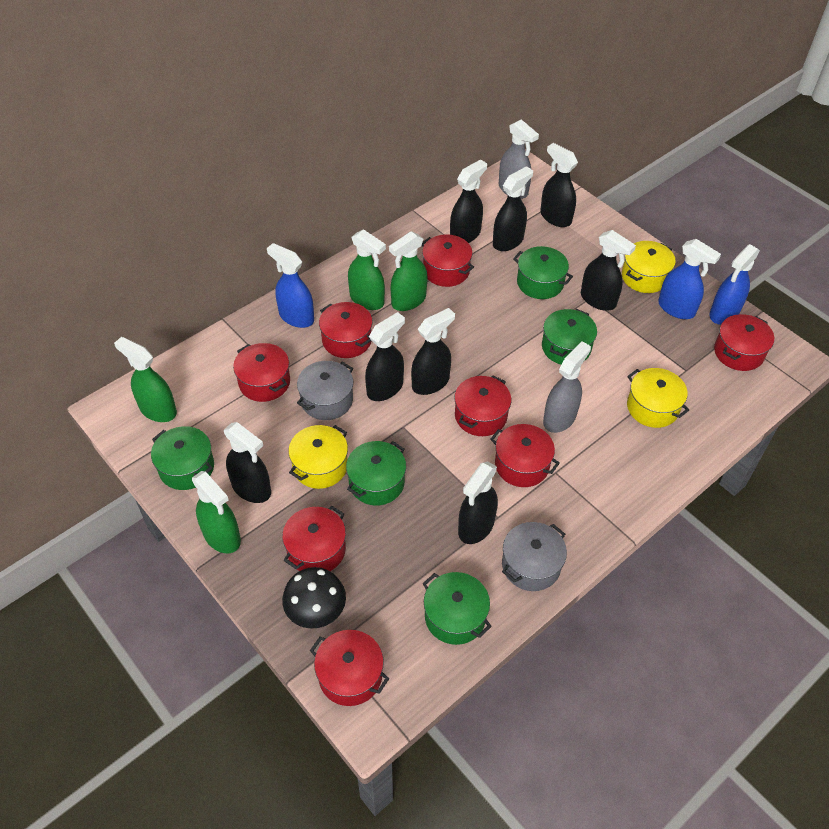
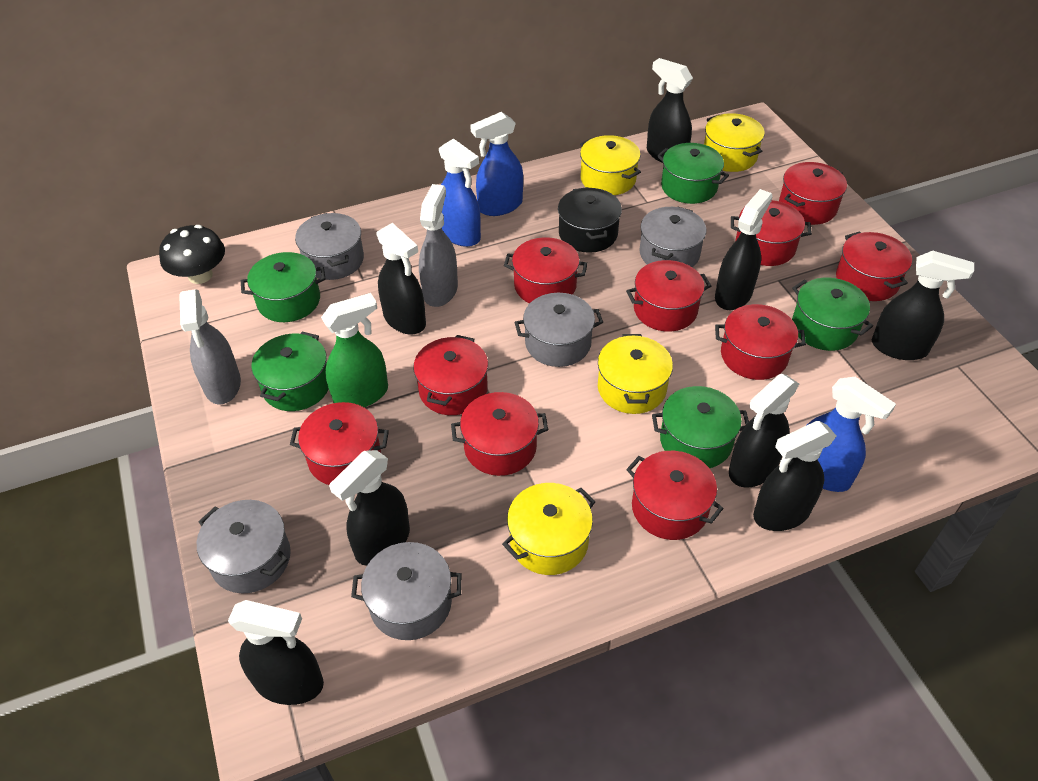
black pot: 0 -> 1
green spray bottle: 4 -> 1
grey pot: 2 -> 5
red pot: 8 -> 10
yellow pot: 3 -> 4

